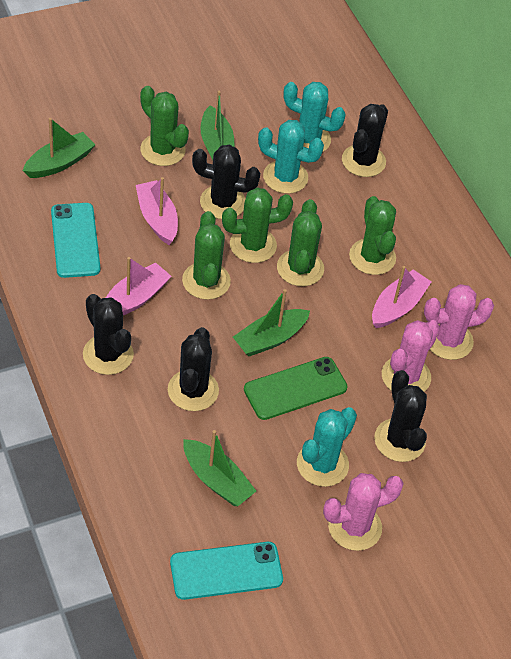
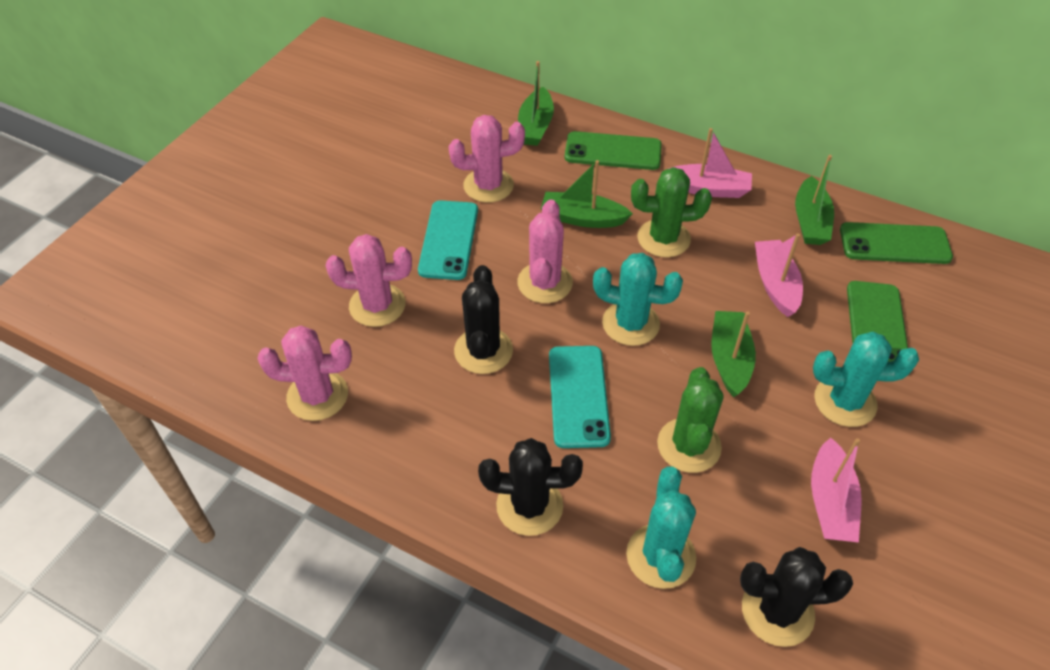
black cactus: 5 -> 3
green cactus: 5 -> 2
green phone: 1 -> 3
pink cactus: 3 -> 4

